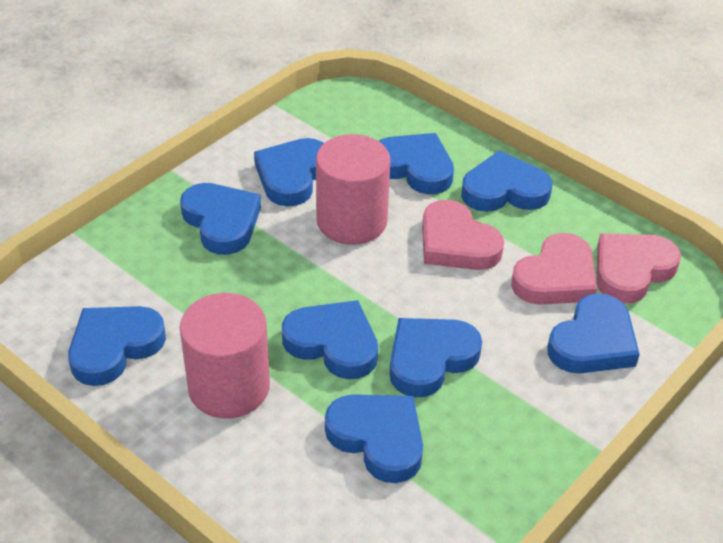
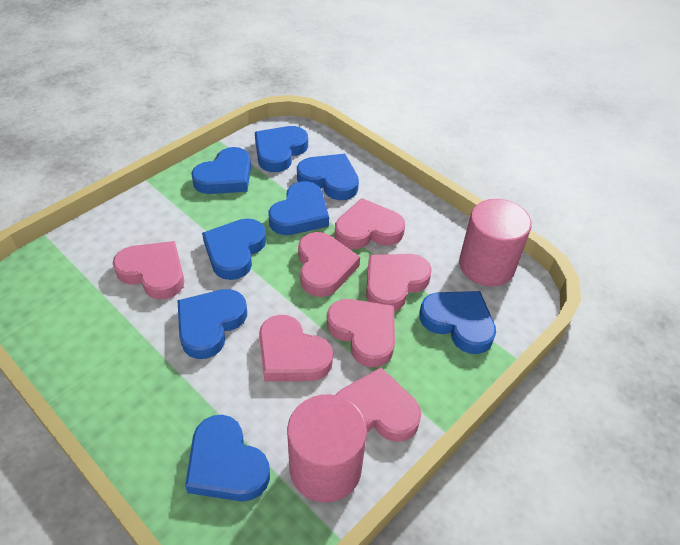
blue heart: 9 -> 8
pink heart: 3 -> 7

